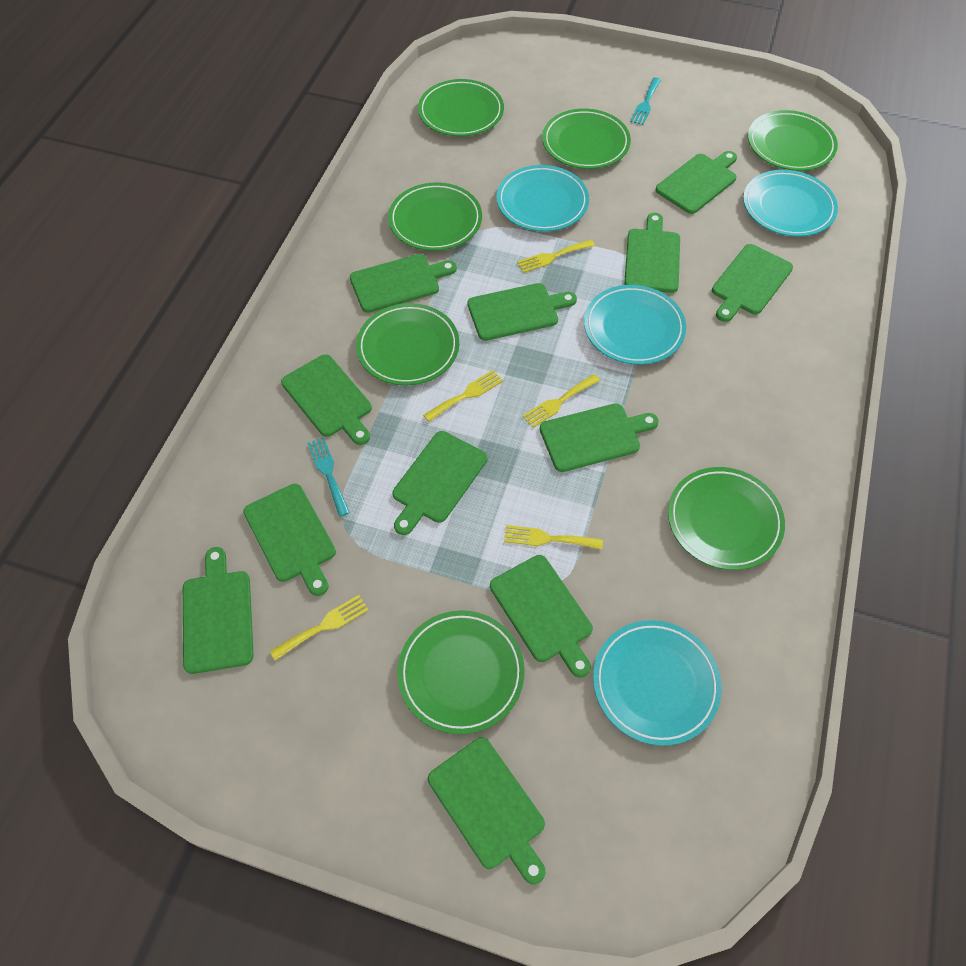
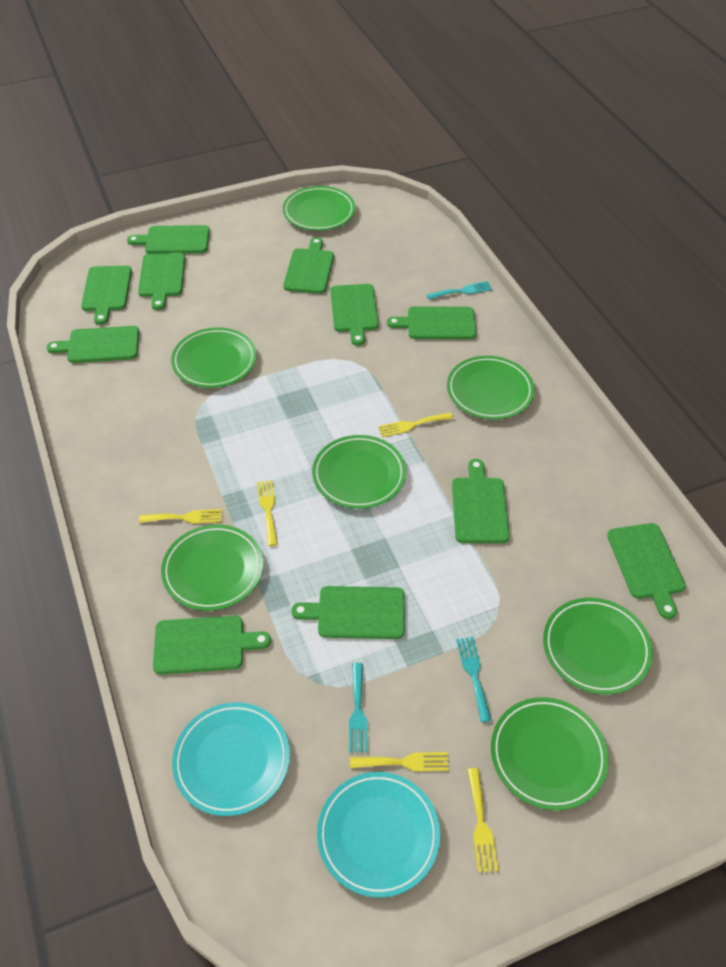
green cutting board: 12 -> 11
turquoise fork: 2 -> 3
turquoise plate: 4 -> 2

